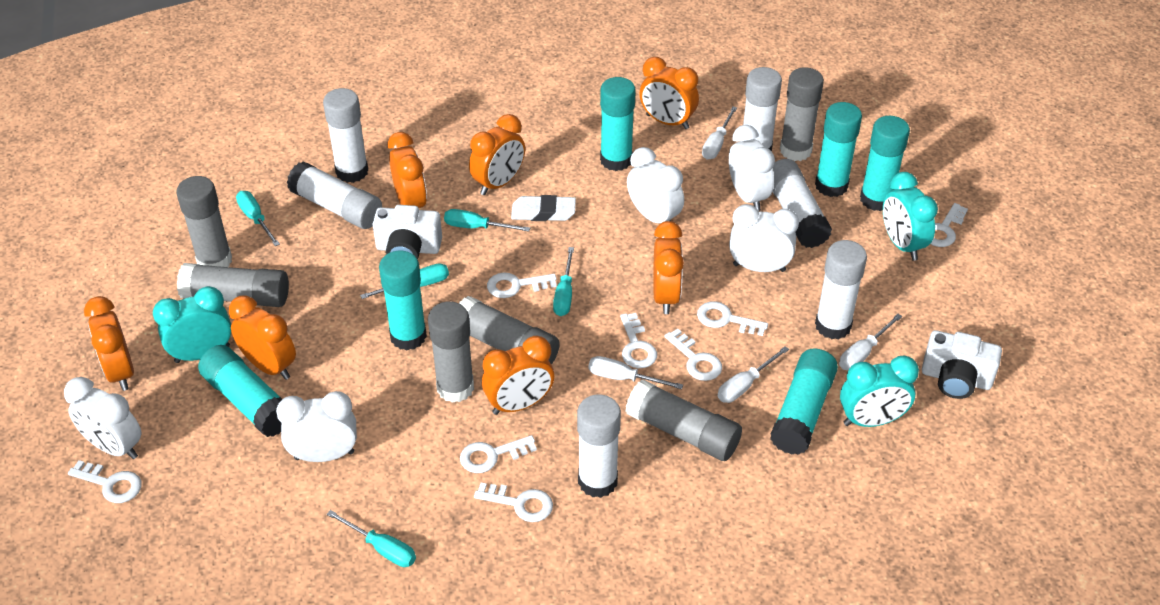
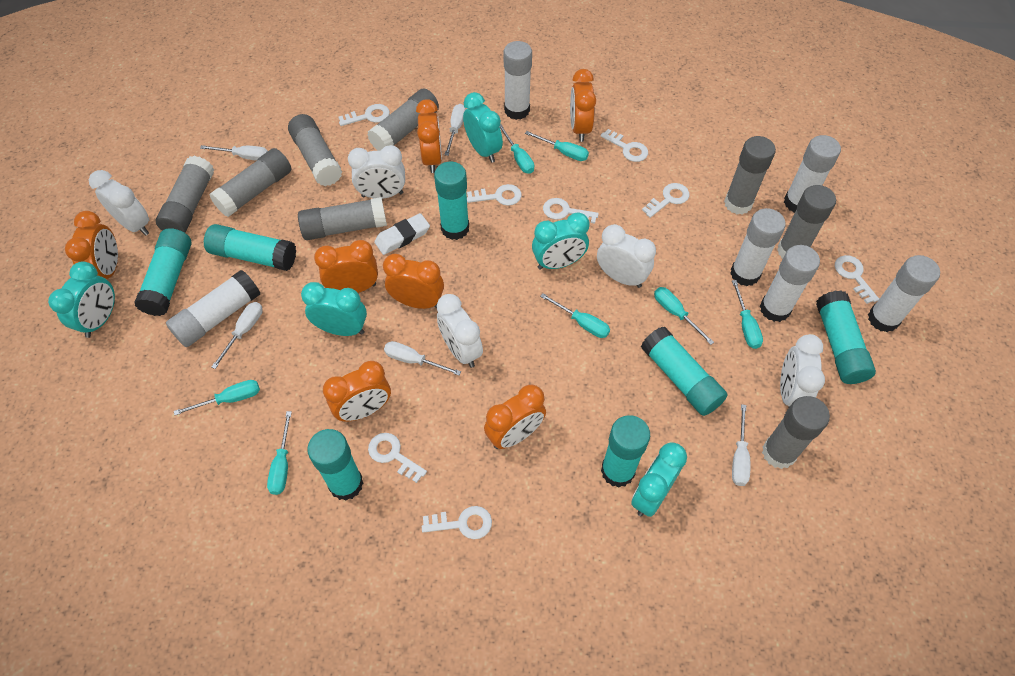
grey glue stick: 6 -> 8
turquoise clock: 3 -> 5
turquoise glue stick: 6 -> 7
turquoise screwdriver: 5 -> 7
white camera: 2 -> 0
white screwdriver: 4 -> 5

